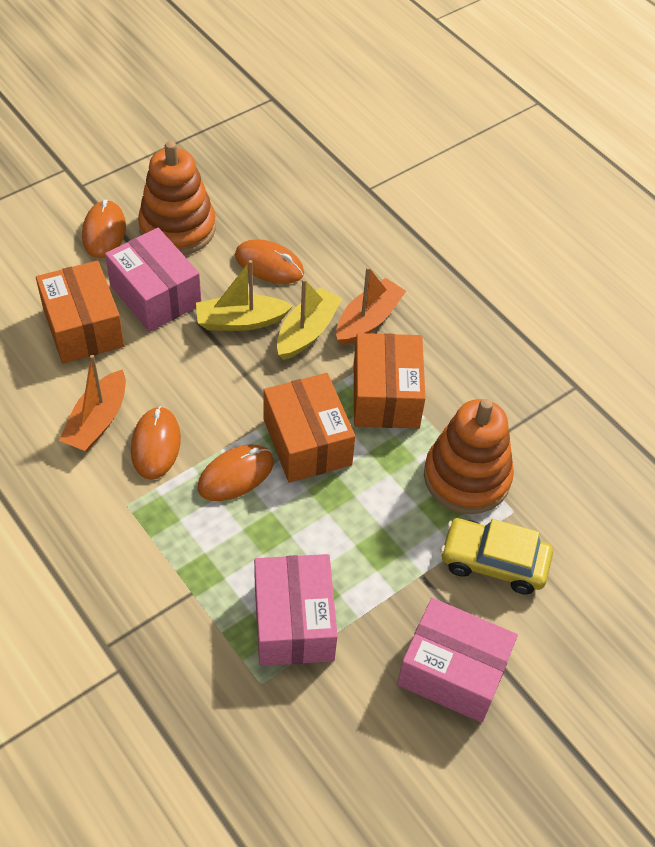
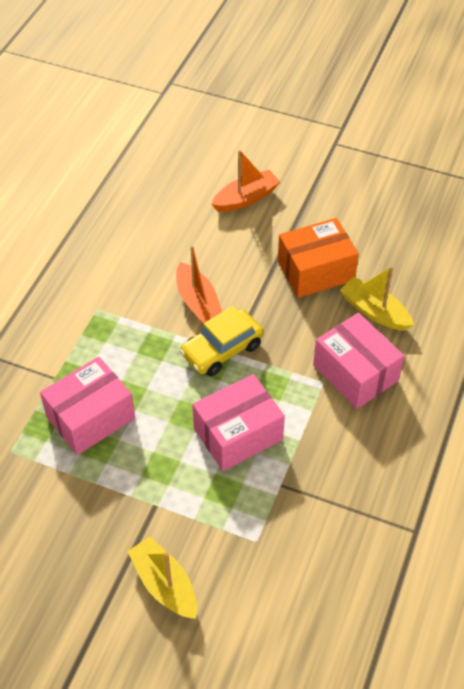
orange box: 3 -> 1
orange mouse: 4 -> 0
orange stacking toy: 2 -> 0

